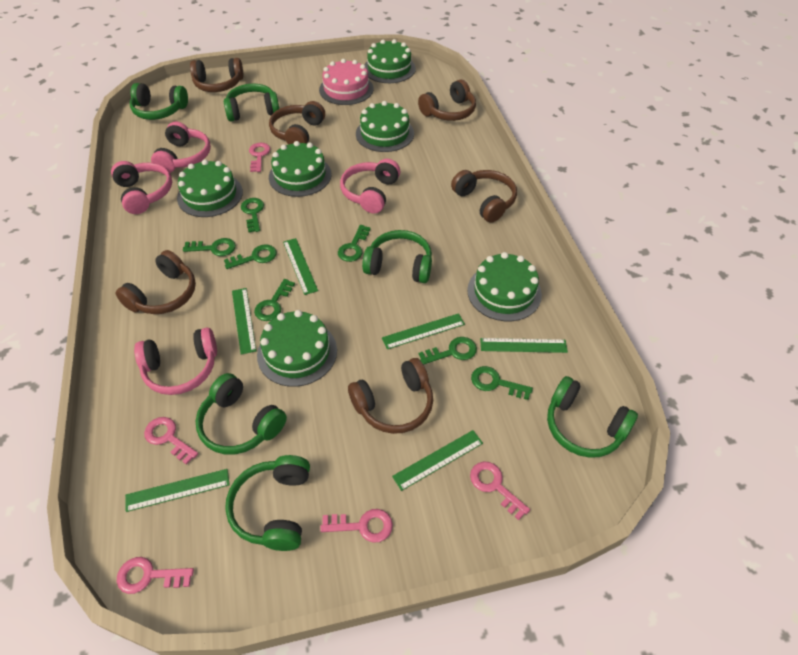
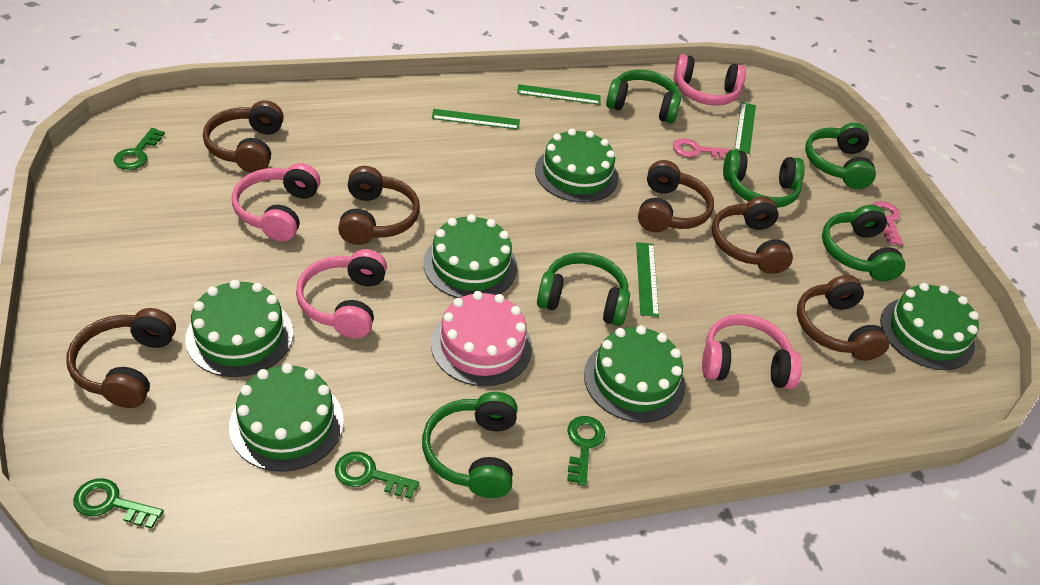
green key: 7 -> 4
green ruler: 6 -> 4
pink key: 5 -> 2

